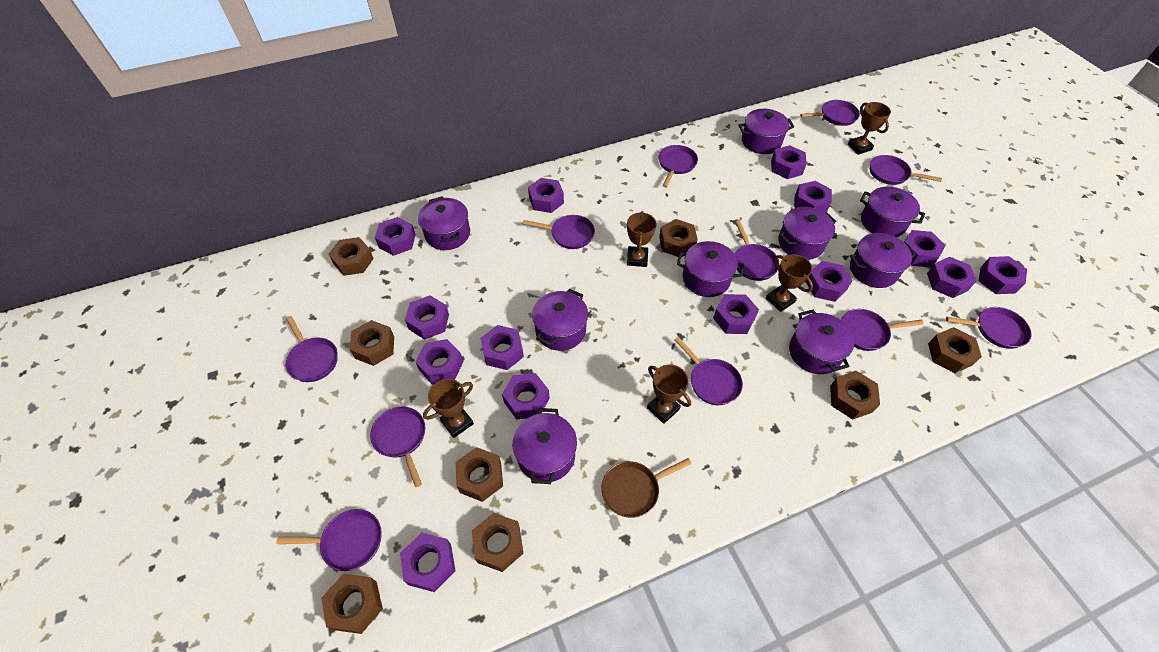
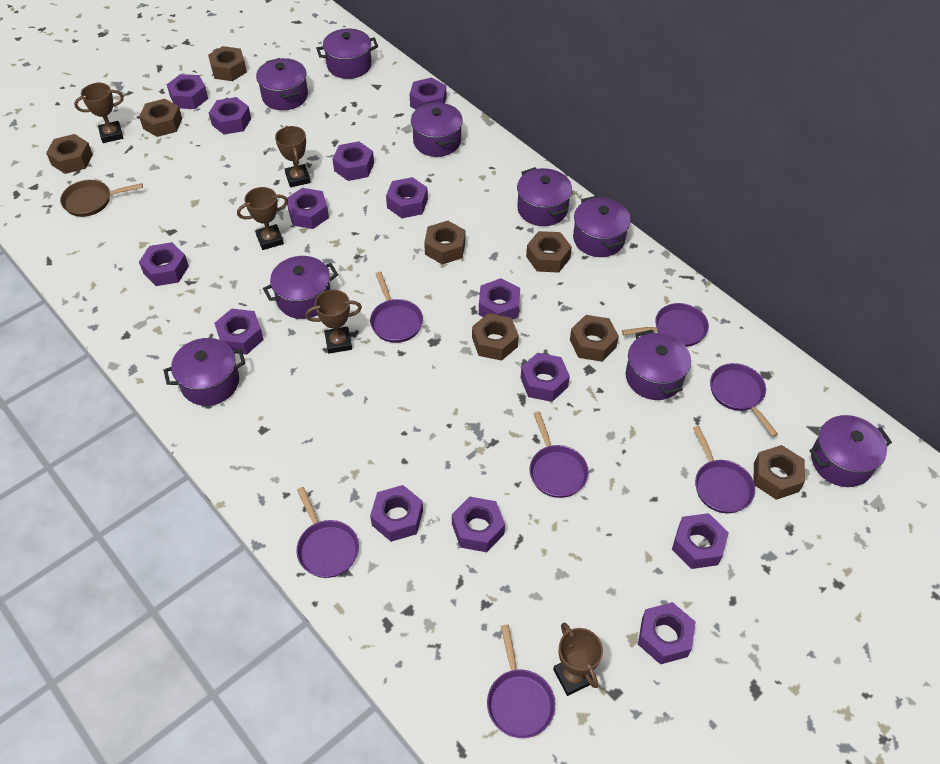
purple pan: 11 -> 7

